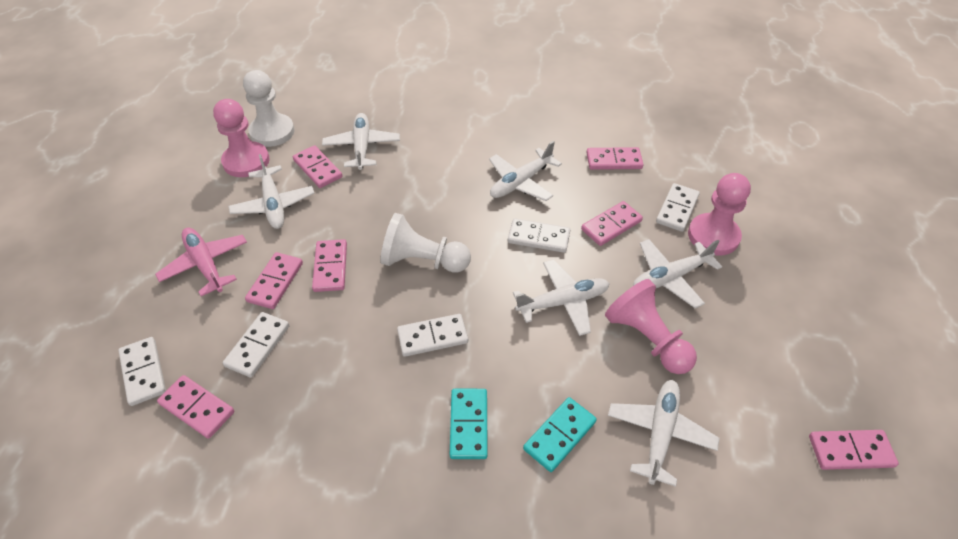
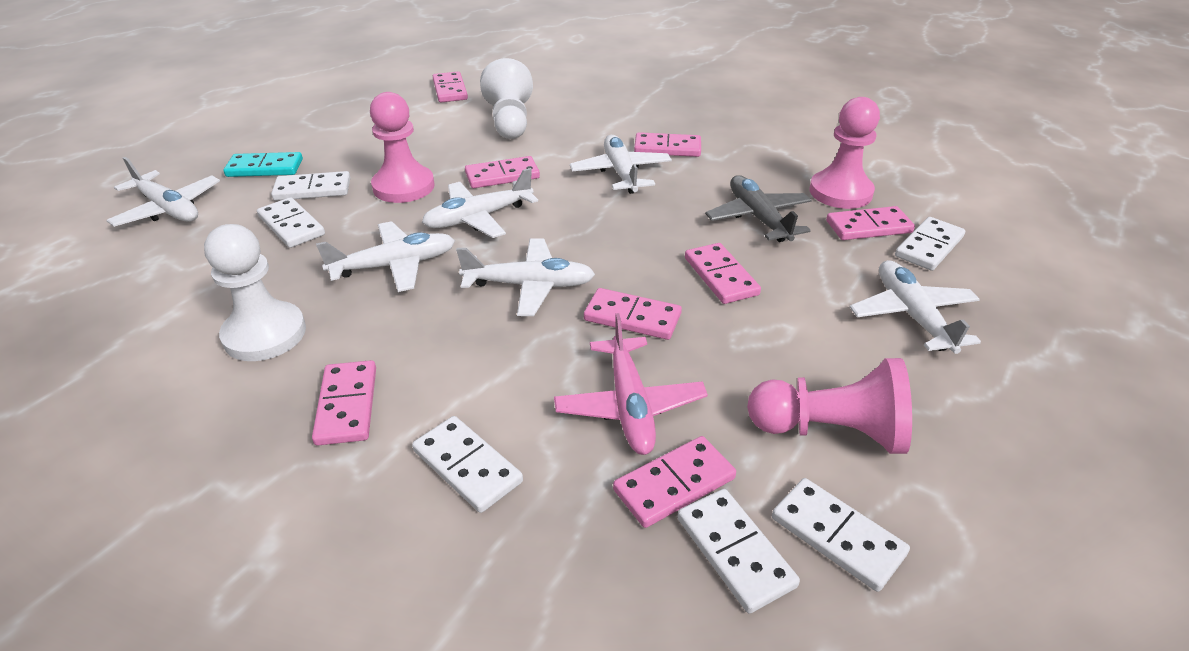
grey plane: 0 -> 1
pink domino: 7 -> 8
turquoise domino: 2 -> 1
white domino: 5 -> 6

